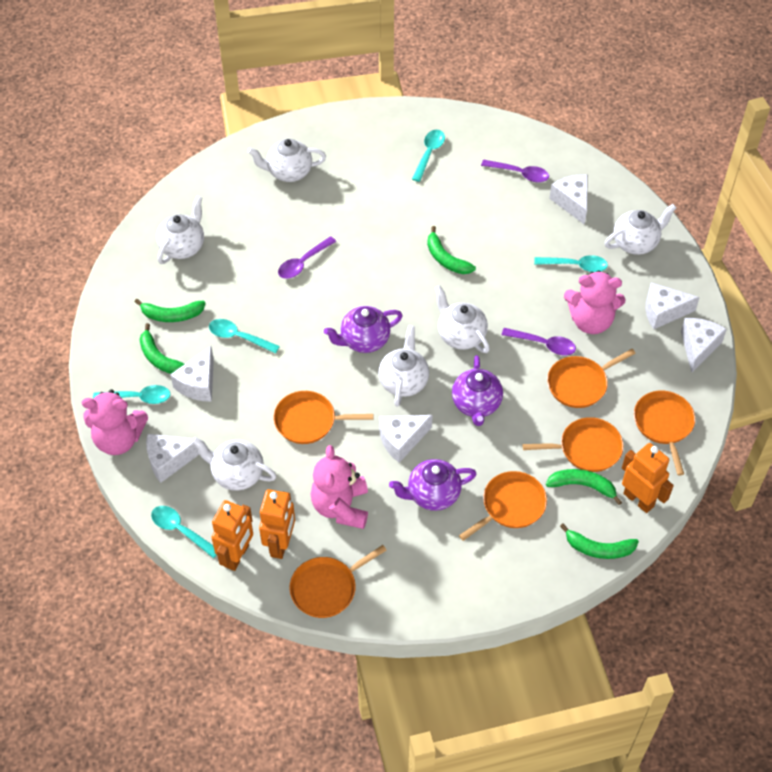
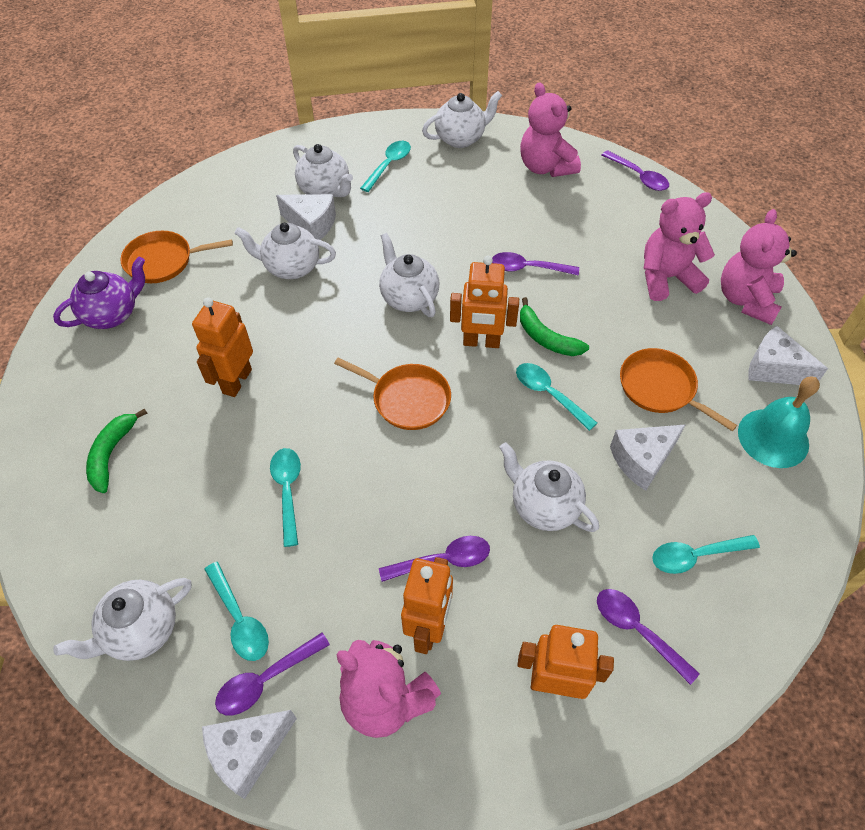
green banana: 5 -> 2
orange pan: 6 -> 3
orange robot: 3 -> 4
pink teddy bear: 3 -> 4
purple spoon: 3 -> 5
purple teapot: 3 -> 1
turquoise bell: 0 -> 1
white cheese: 6 -> 4

